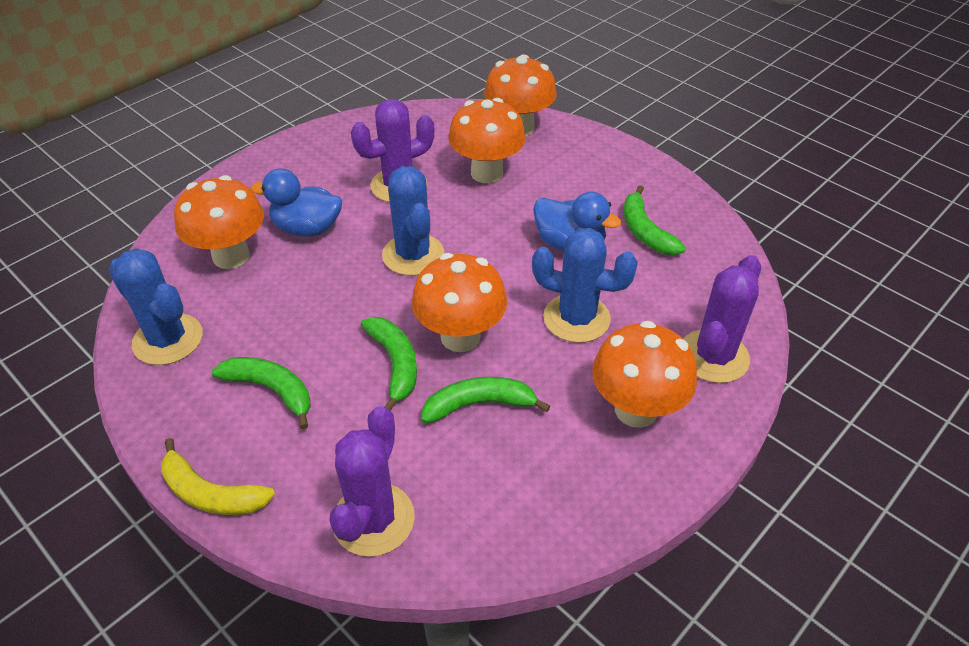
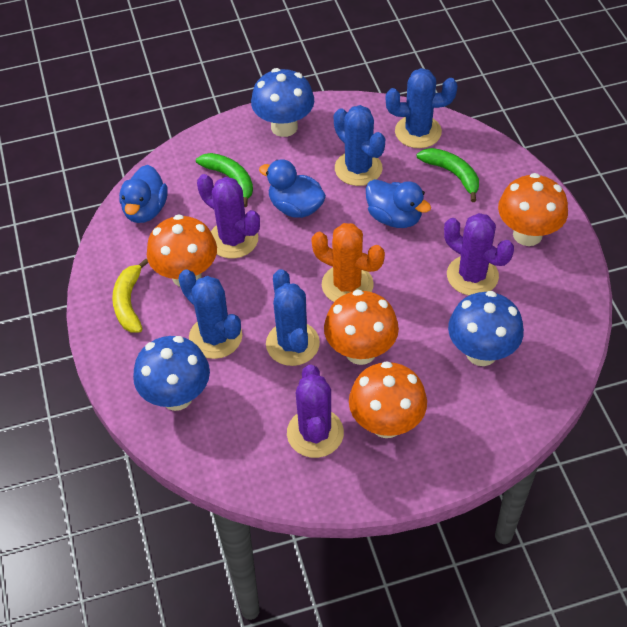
blue cactus: 3 -> 4
blue duck: 2 -> 3
blue mushroom: 0 -> 3
green banana: 4 -> 2
orange cactus: 0 -> 1
orange mushroom: 5 -> 4

